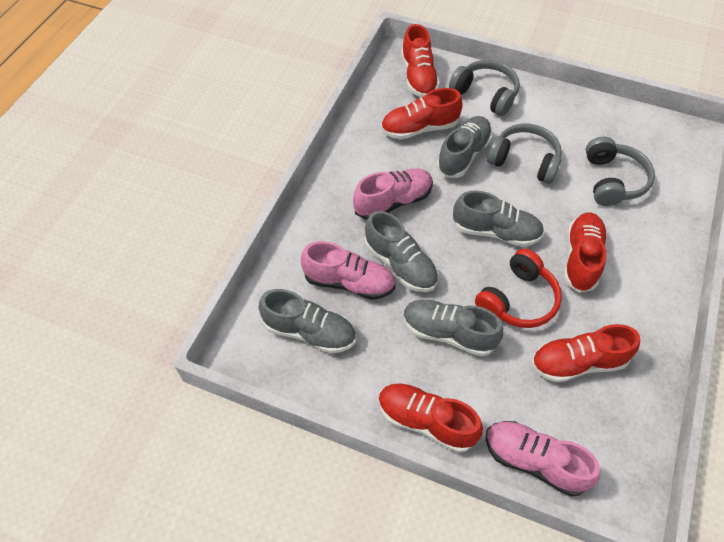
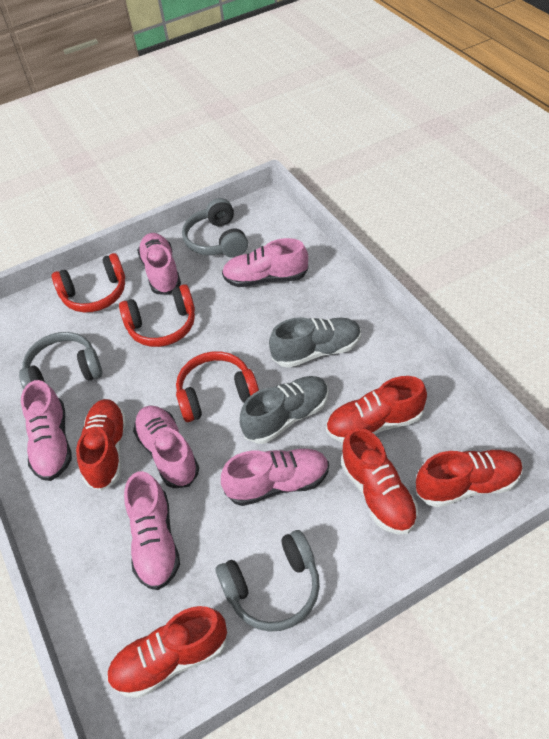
grey shoe: 5 -> 2
pink shoe: 3 -> 6
red headphones: 1 -> 3

